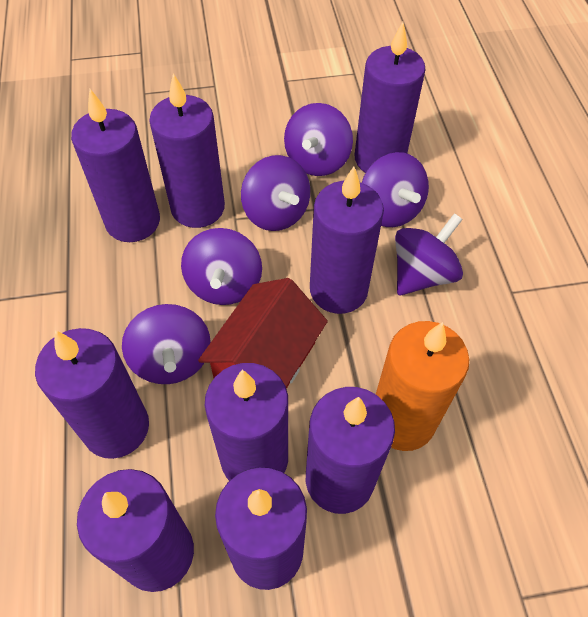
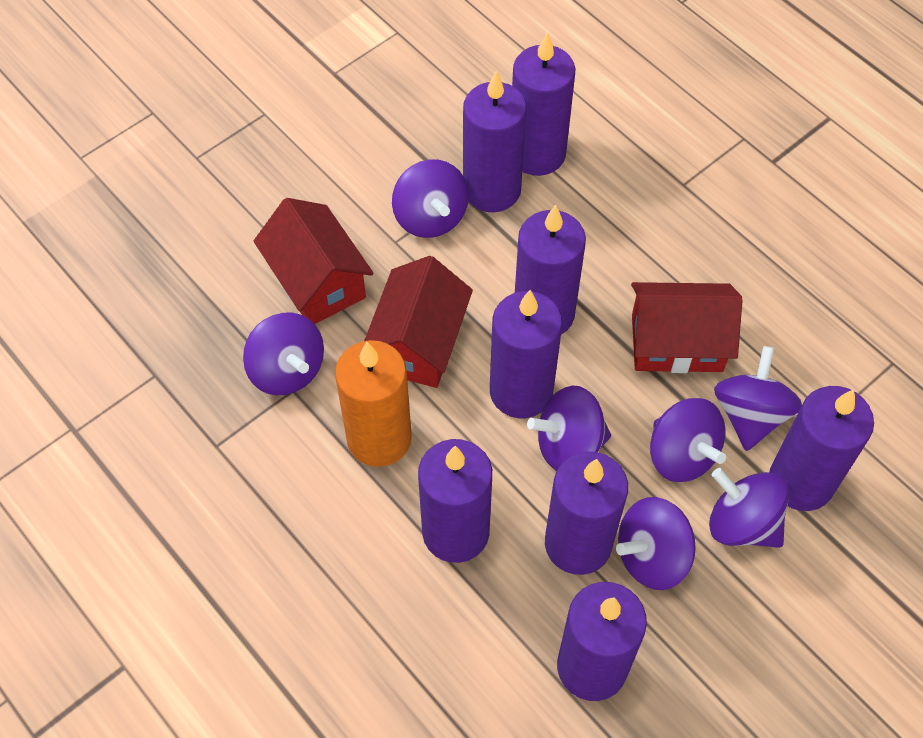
purple candle: 9 -> 8
purple spinning top: 6 -> 7
red house: 1 -> 3

